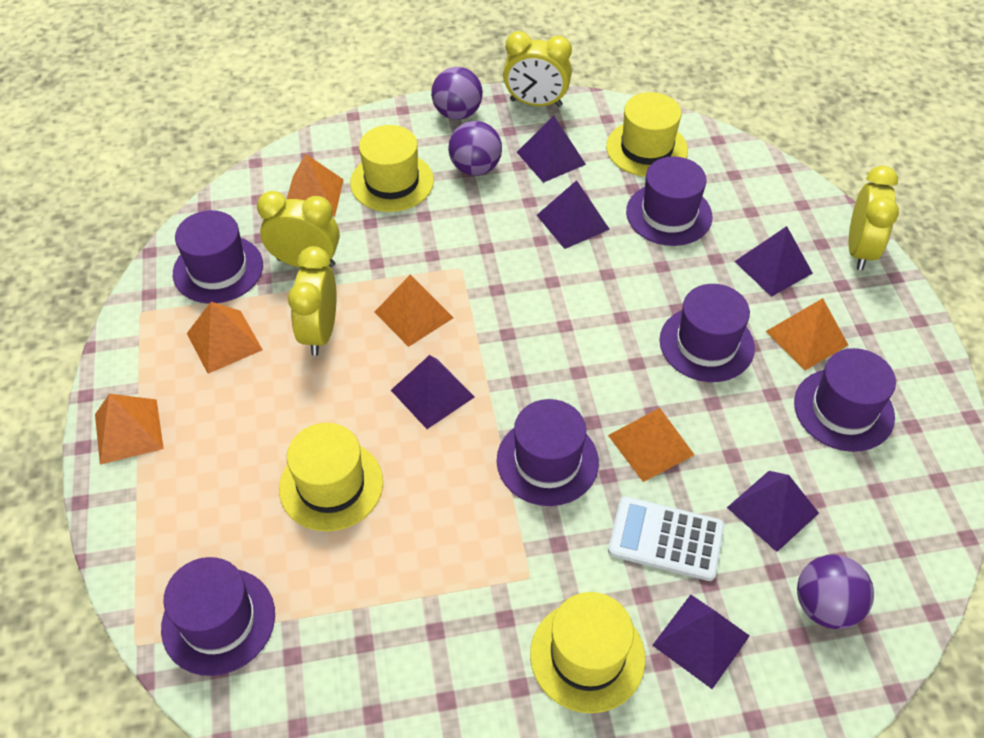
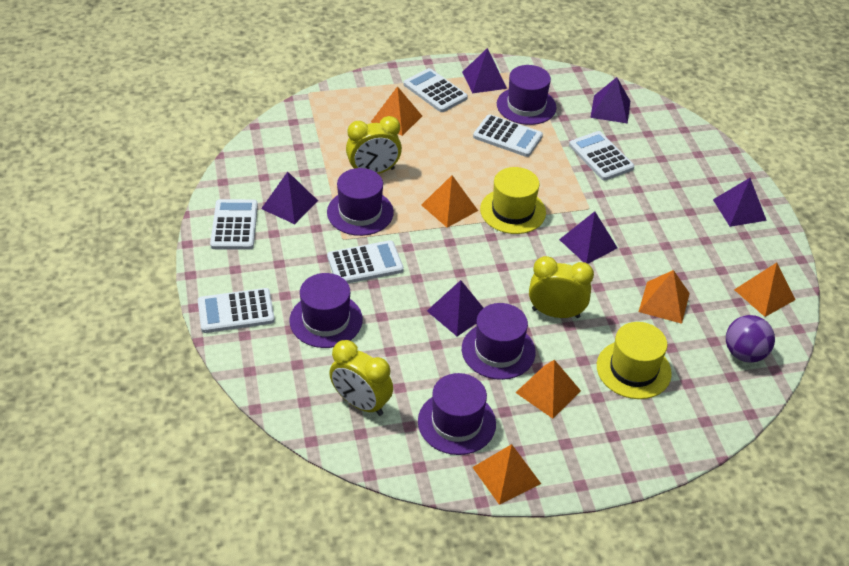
purple ball: 3 -> 1
purple hat: 6 -> 5
white calculator: 1 -> 6
yellow clock: 4 -> 3
yellow hat: 4 -> 2

